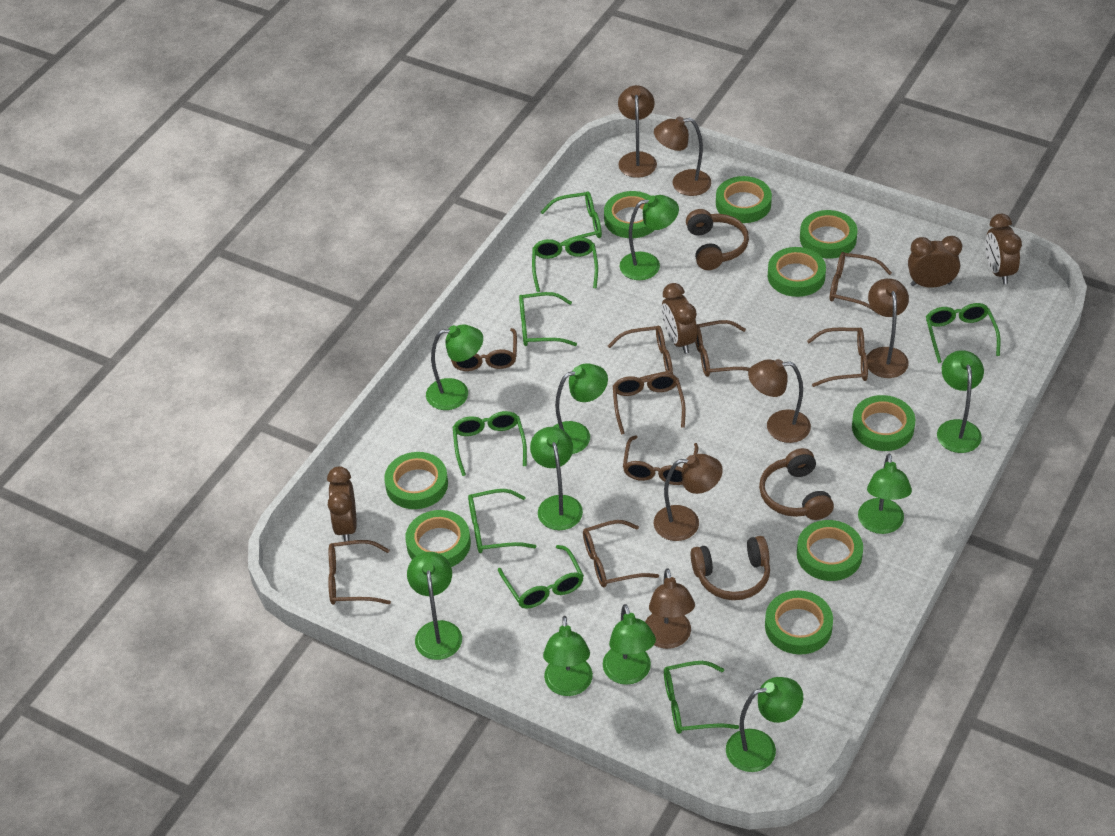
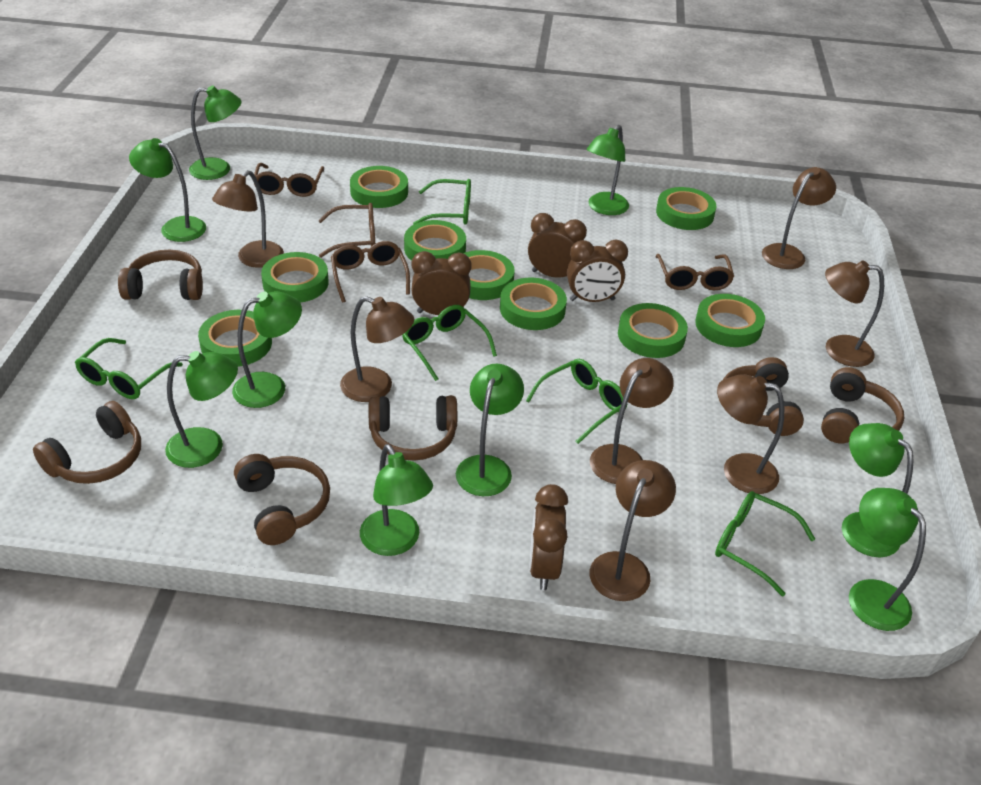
brown glasses: 9 -> 4
brown headphones: 3 -> 6
brown lamp: 6 -> 7
green glasses: 8 -> 5
green lamp: 10 -> 9

